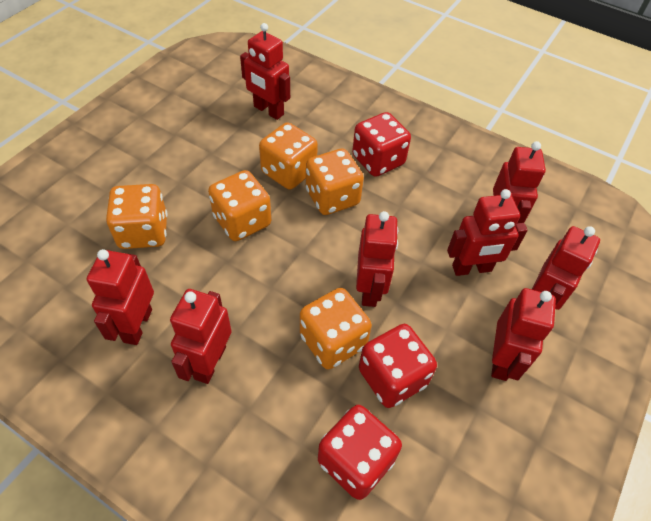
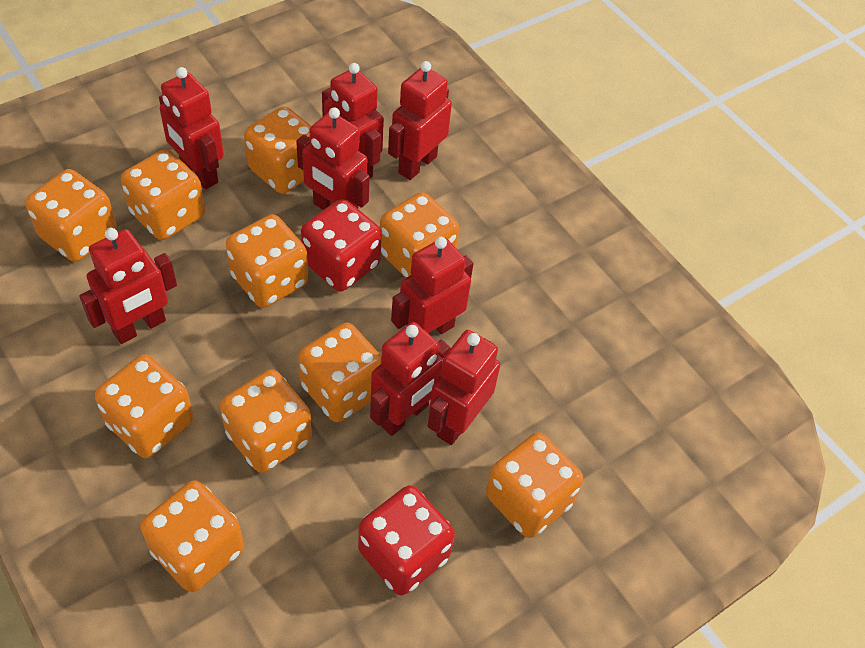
orange dice: 5 -> 10
red dice: 3 -> 2

